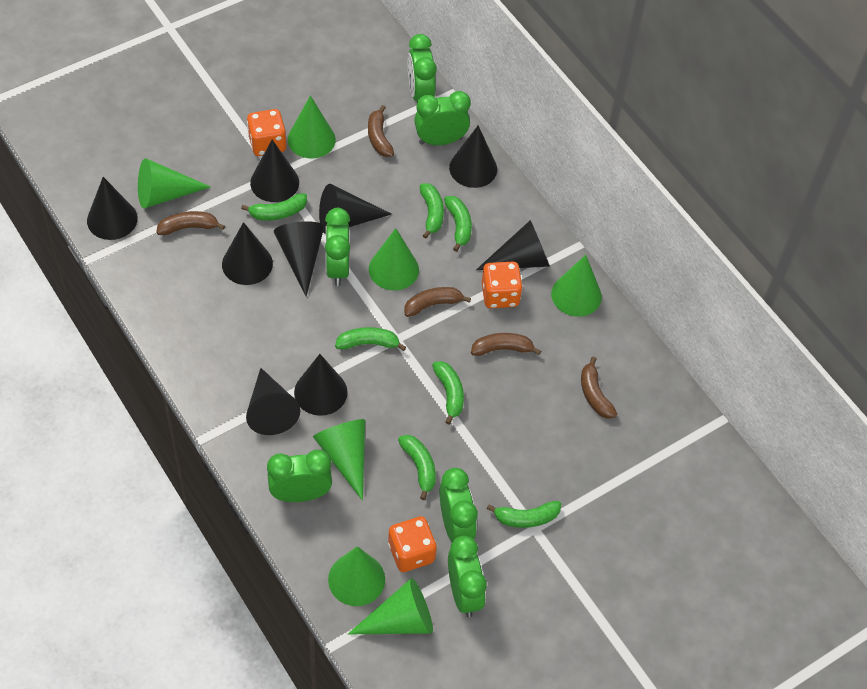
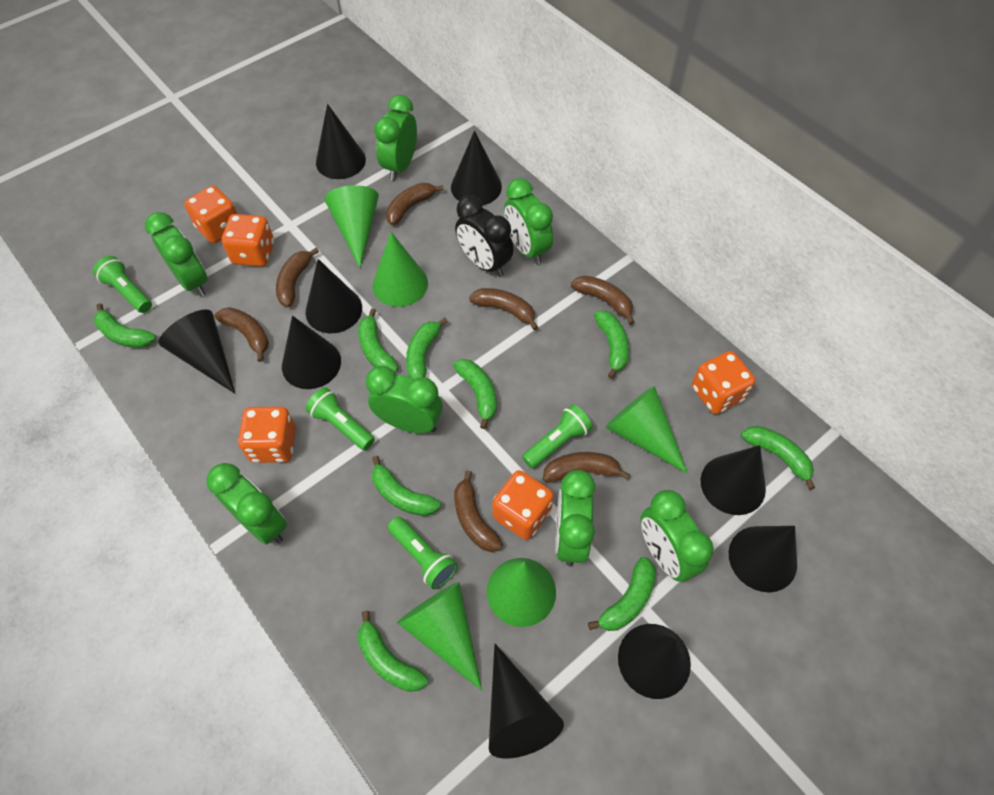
black clock: 0 -> 1
brown banana: 5 -> 7
green banana: 7 -> 9
green clock: 6 -> 7
green cone: 7 -> 5
green flashlight: 0 -> 4
orange dice: 3 -> 5

